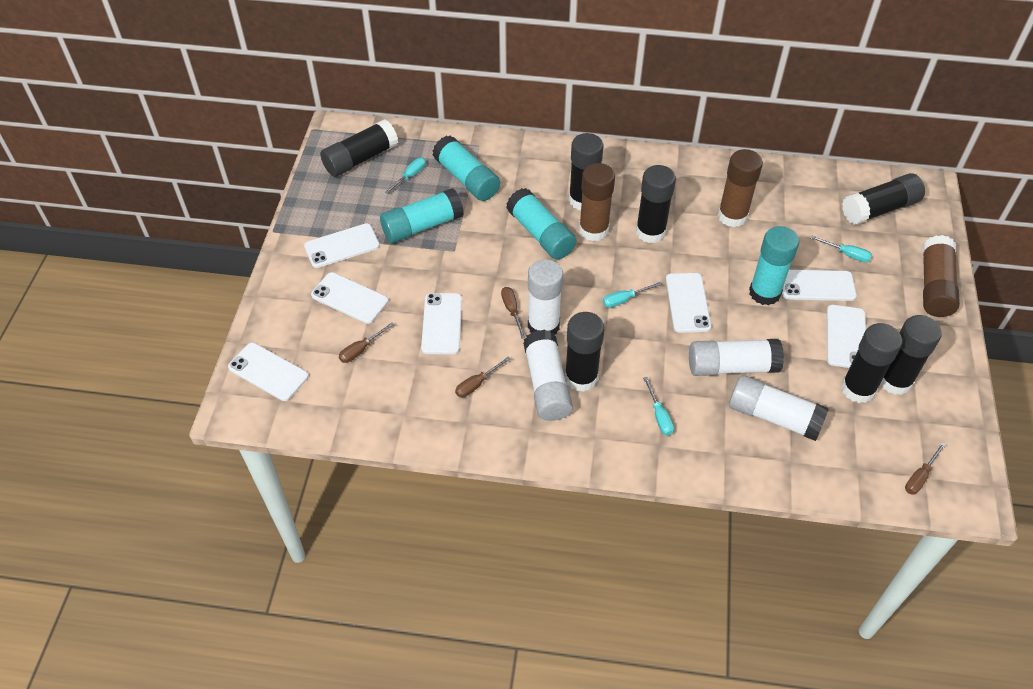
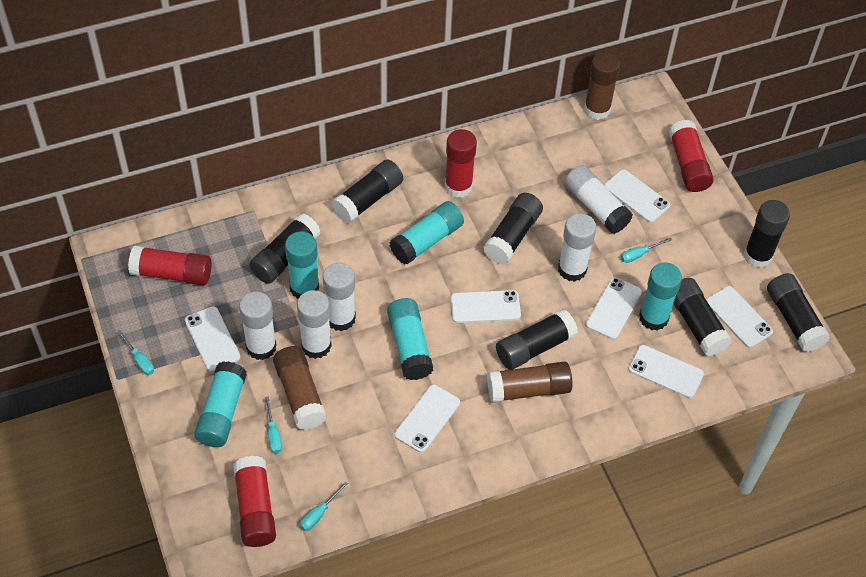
brown screwdriver: 4 -> 0
red glue stick: 0 -> 4
turquoise glue stick: 4 -> 5
white glue stick: 4 -> 5

